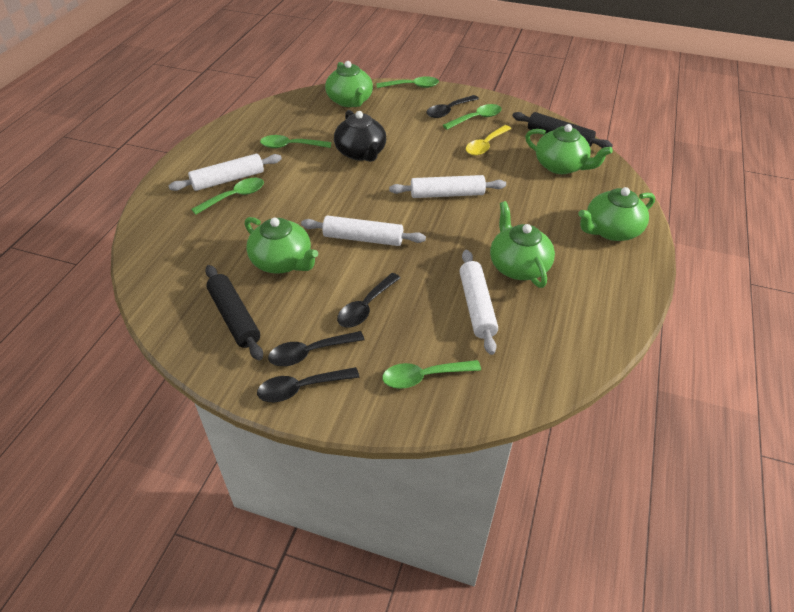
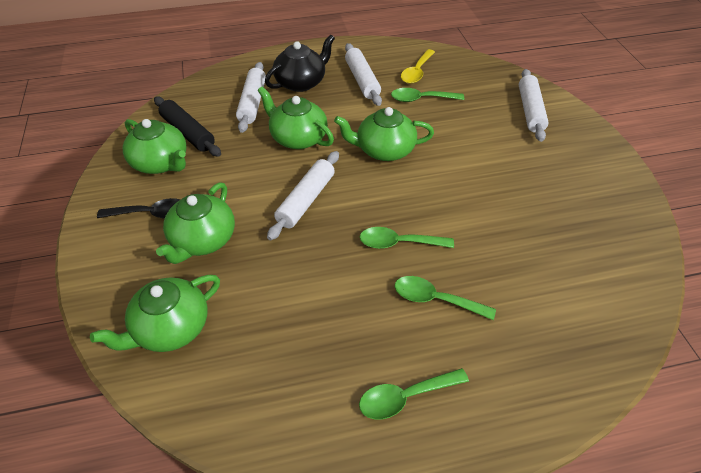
black rolling pin: 2 -> 1
black spoon: 4 -> 1
green spoon: 5 -> 4

